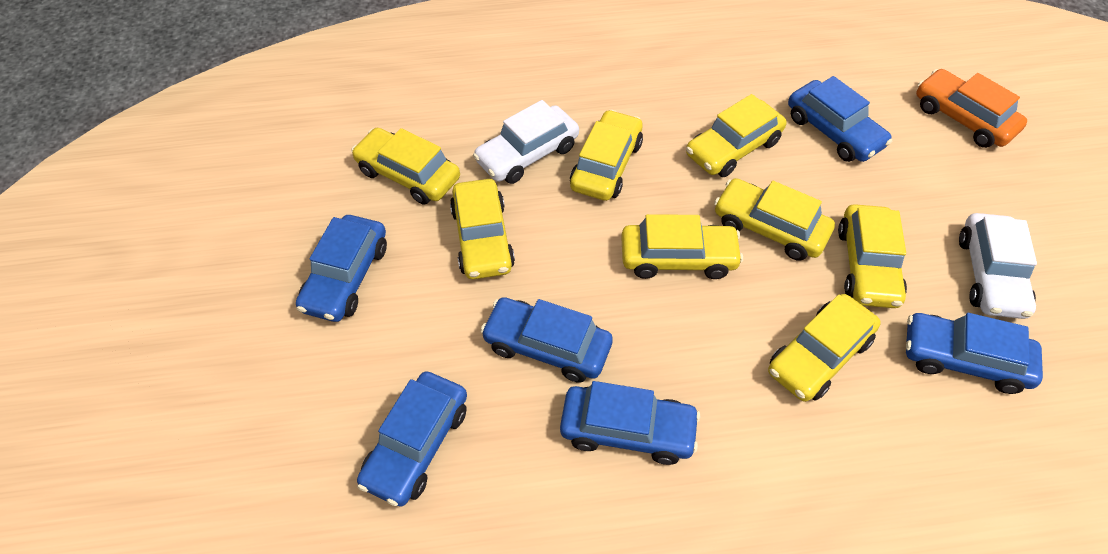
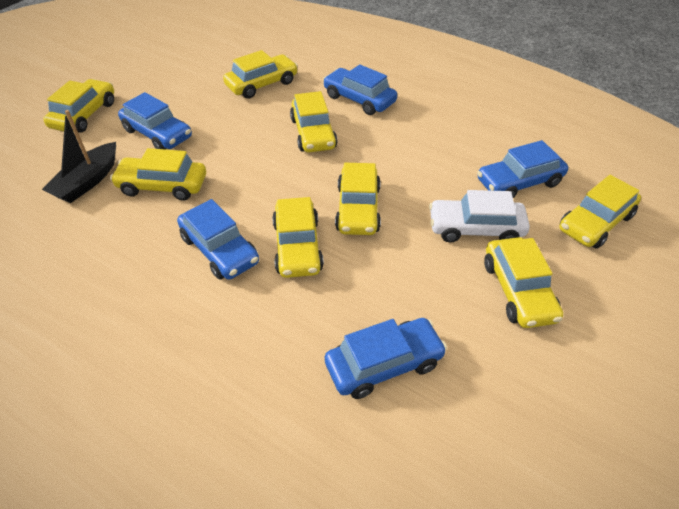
black boat: 0 -> 1
blue car: 6 -> 5
orange car: 1 -> 0
white car: 2 -> 1

